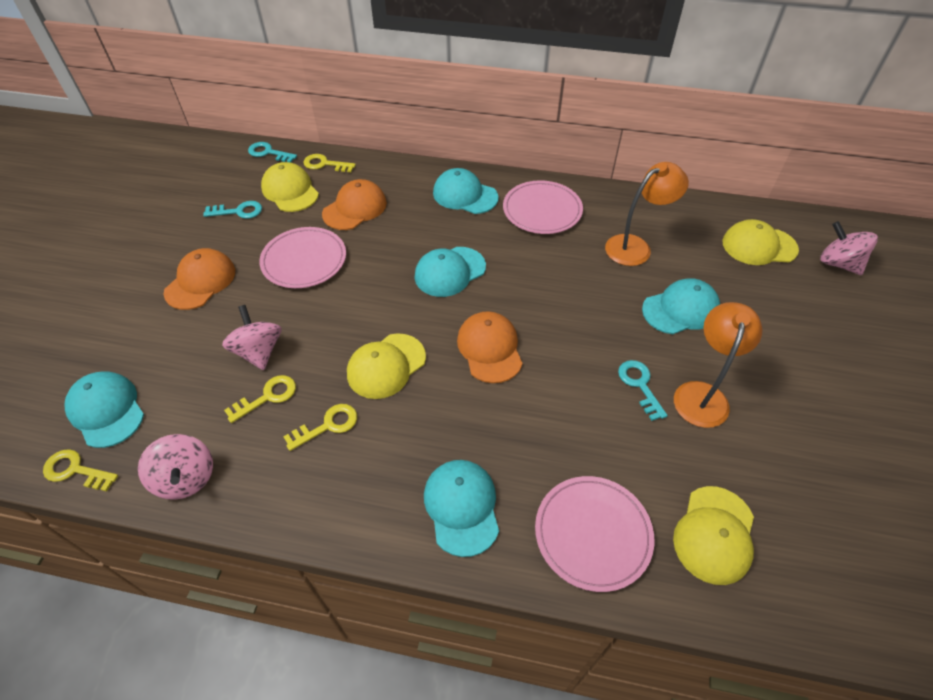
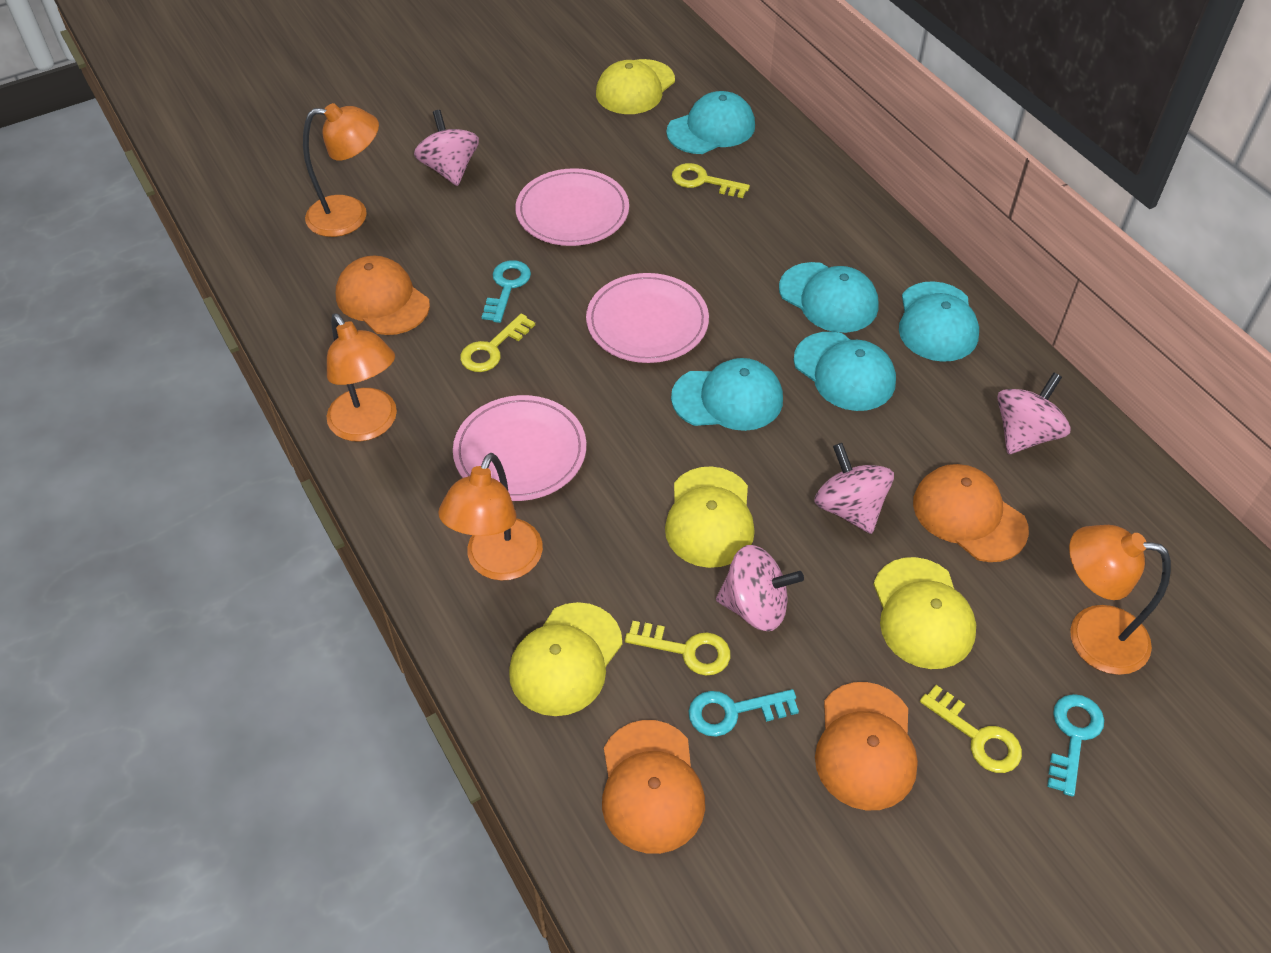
orange cap: 3 -> 4
orange lamp: 2 -> 4
pink spinning top: 3 -> 4

